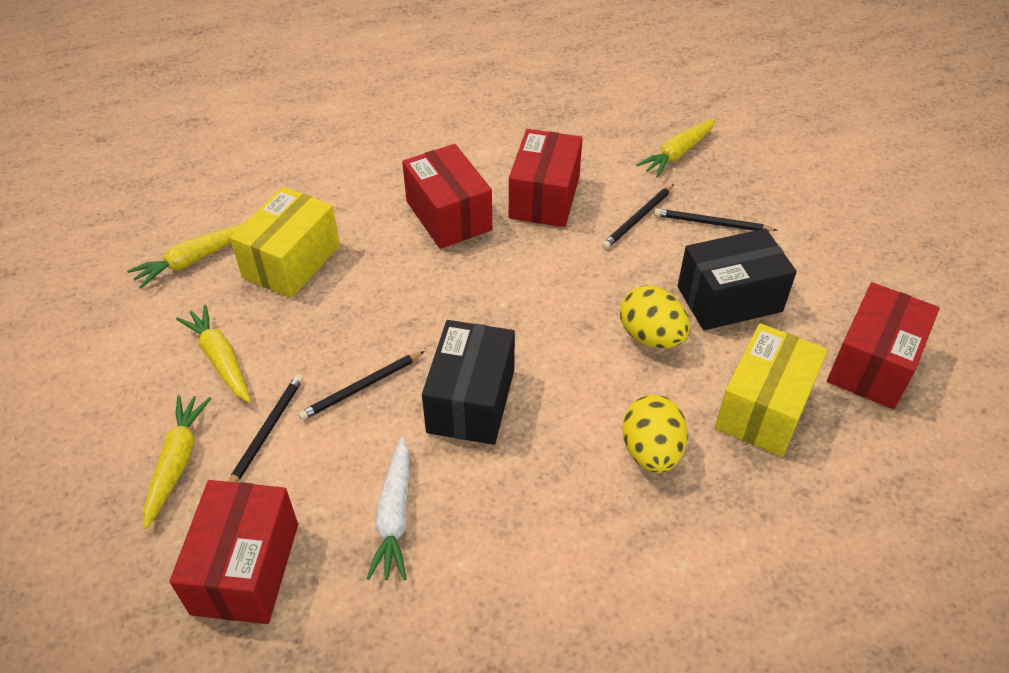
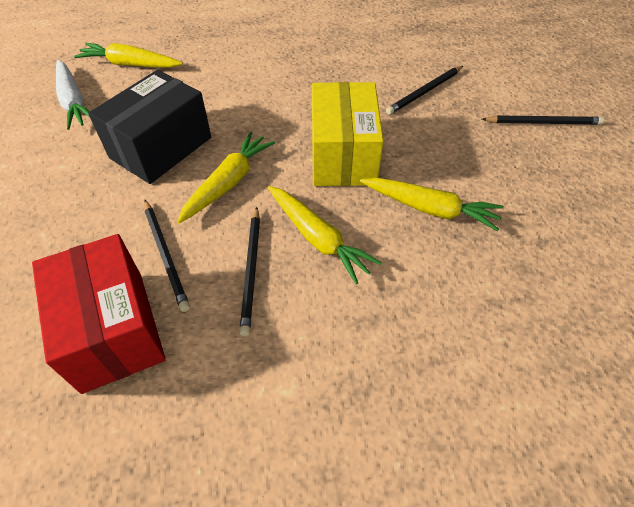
black box: 2 -> 1
red box: 4 -> 1
yellow box: 2 -> 1
yellow egg: 2 -> 0

